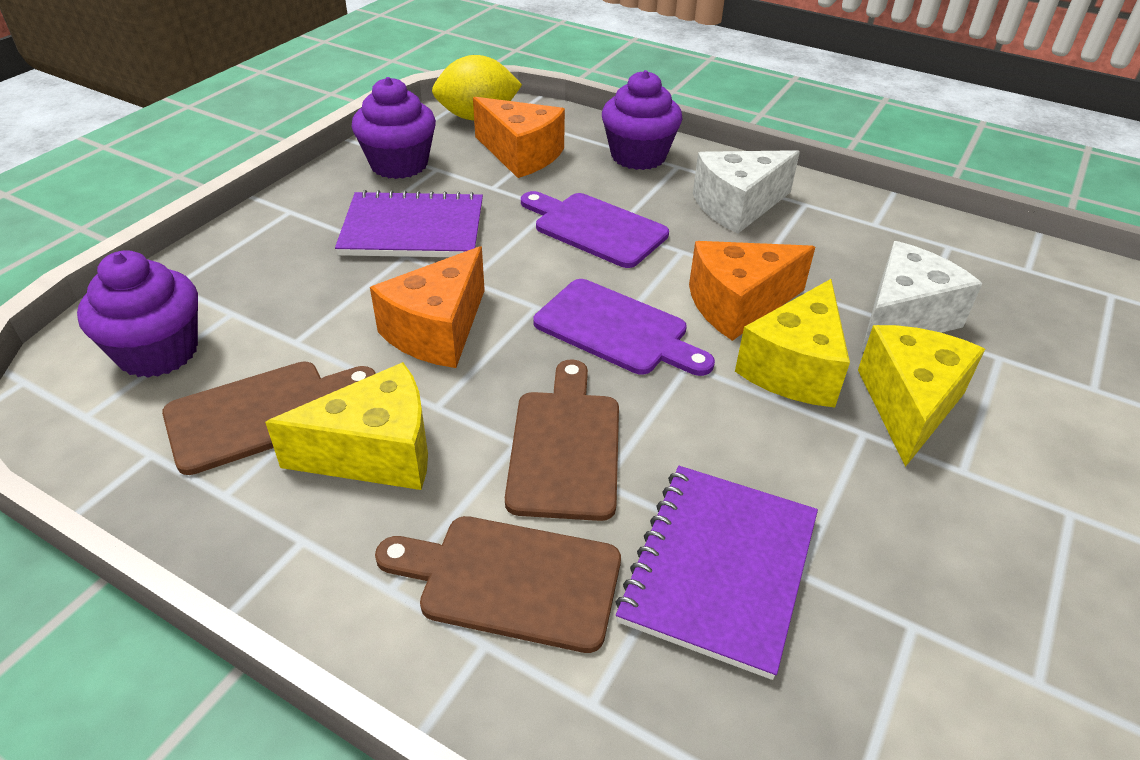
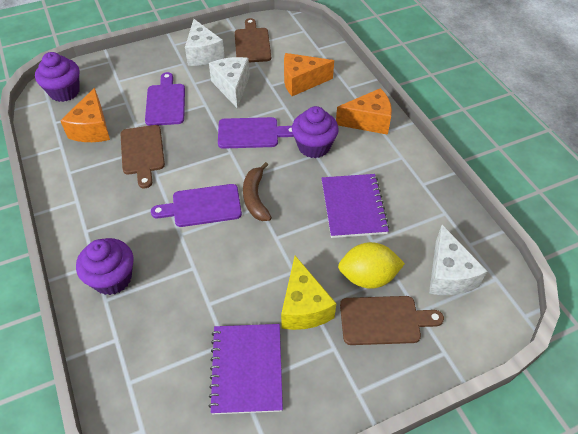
brown banana: 0 -> 1
purple cutting board: 2 -> 3
white cheese: 2 -> 3
yellow cheese: 3 -> 1

